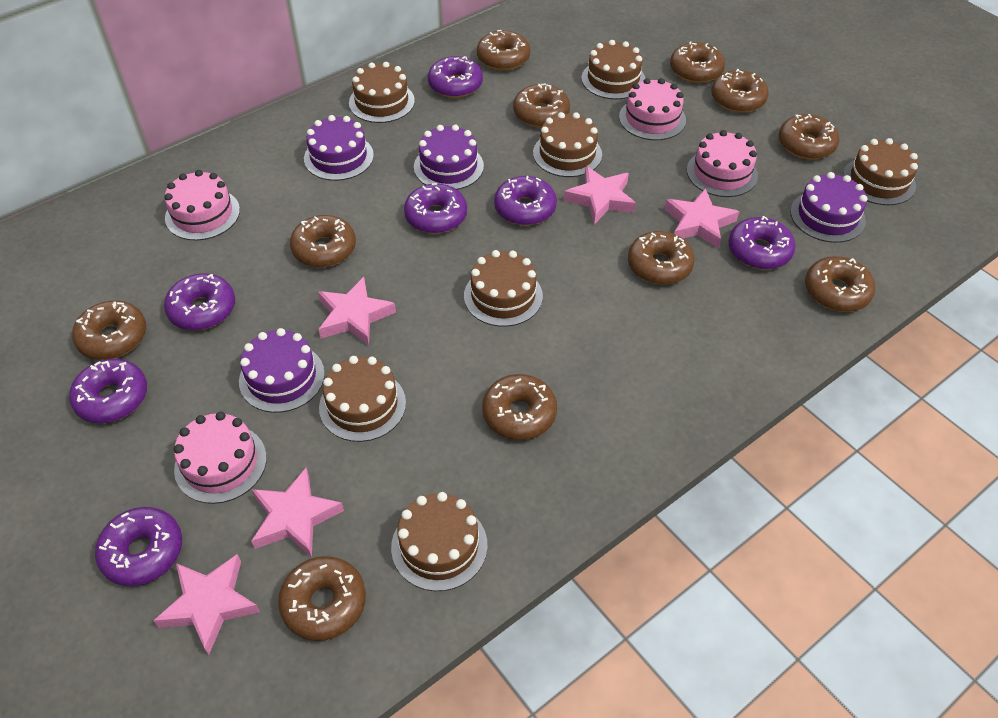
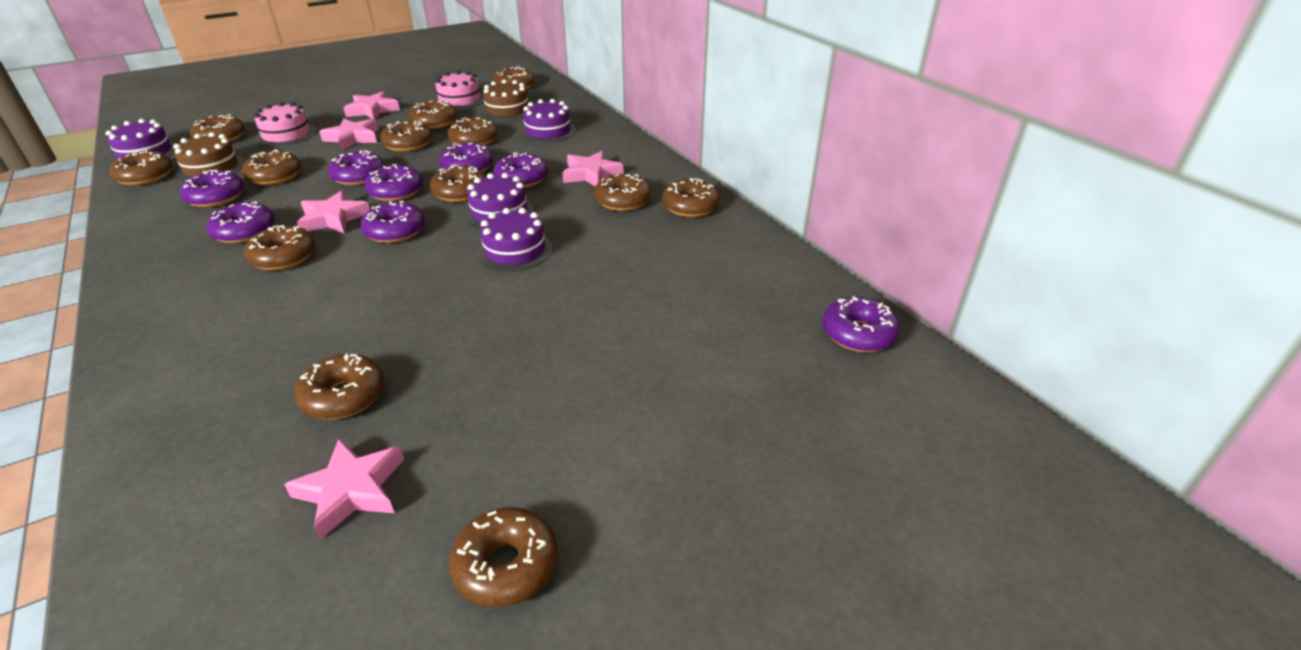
brown cake: 7 -> 2
brown donut: 11 -> 13
pink cake: 4 -> 2
purple donut: 7 -> 8

